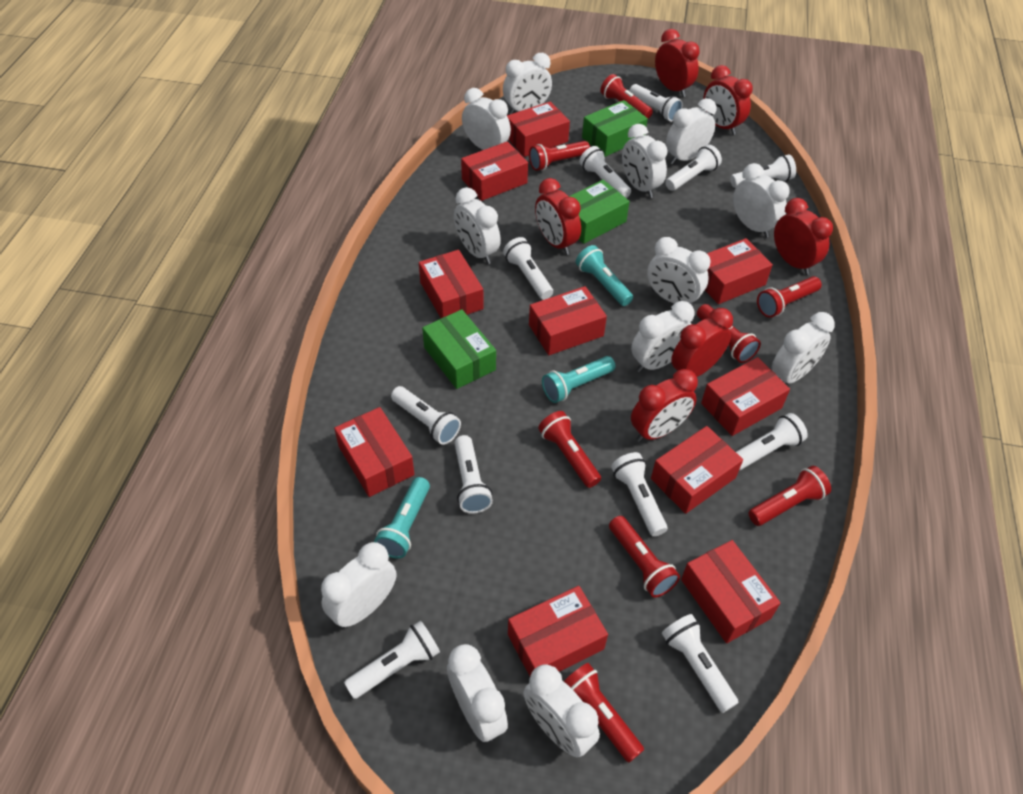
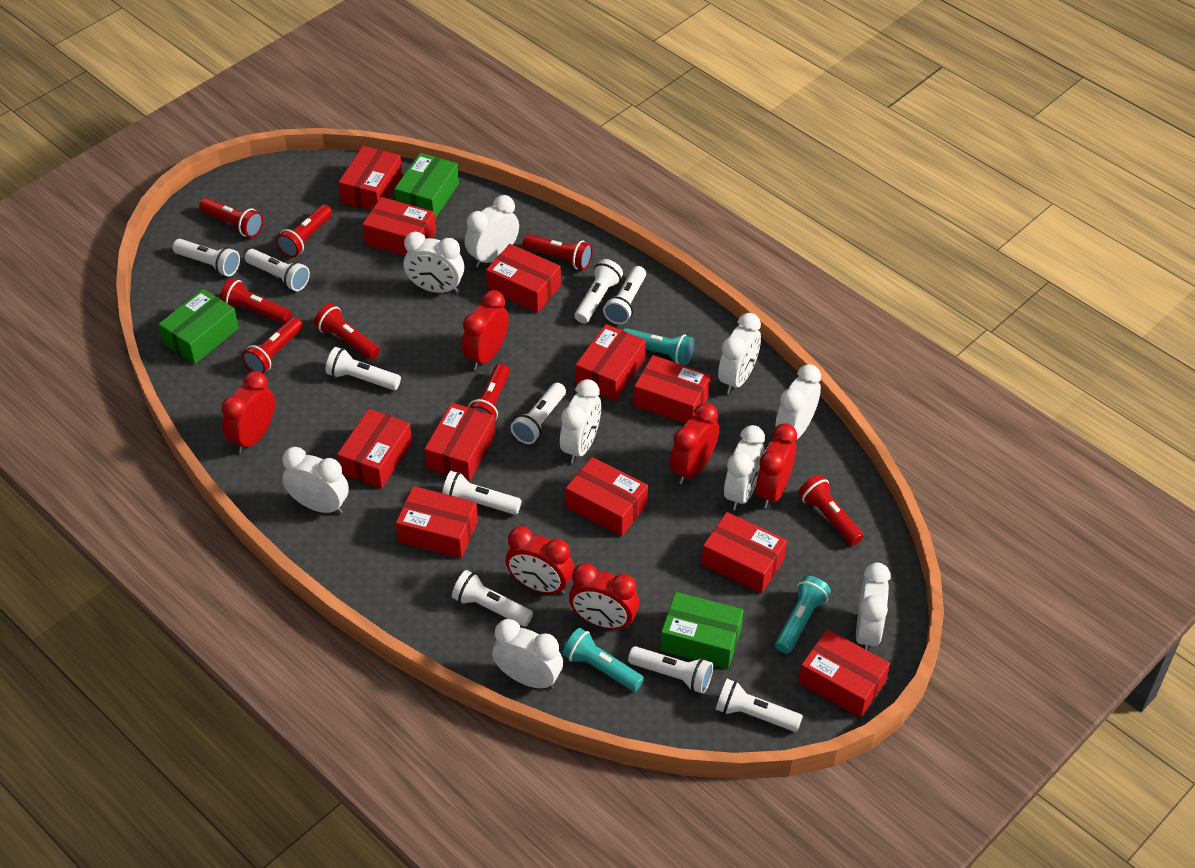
red box: 10 -> 11
white clock: 12 -> 9
white flashlight: 11 -> 10

